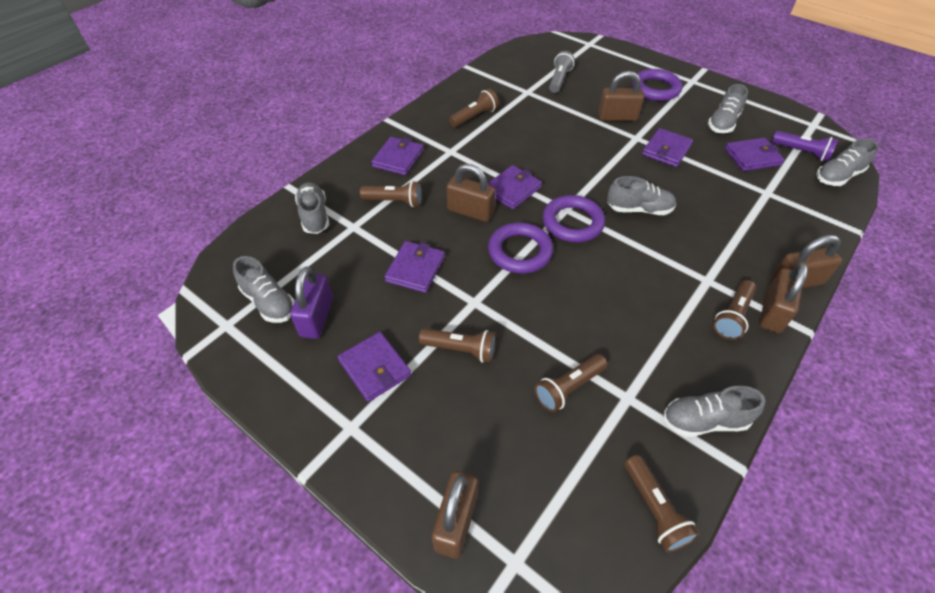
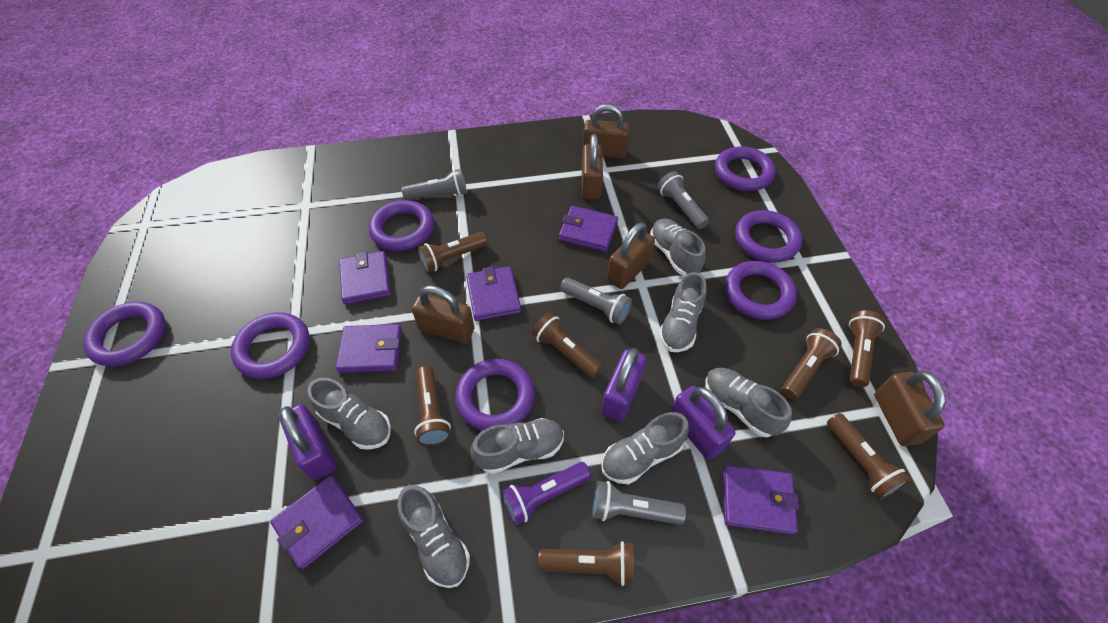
brown flashlight: 6 -> 7
grey flashlight: 1 -> 4
grey shoe: 6 -> 7
purple padlock: 1 -> 3
purple ring: 3 -> 7

